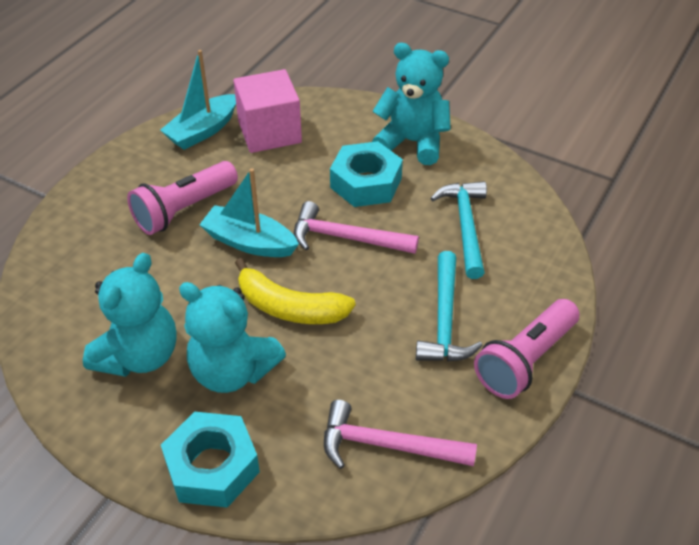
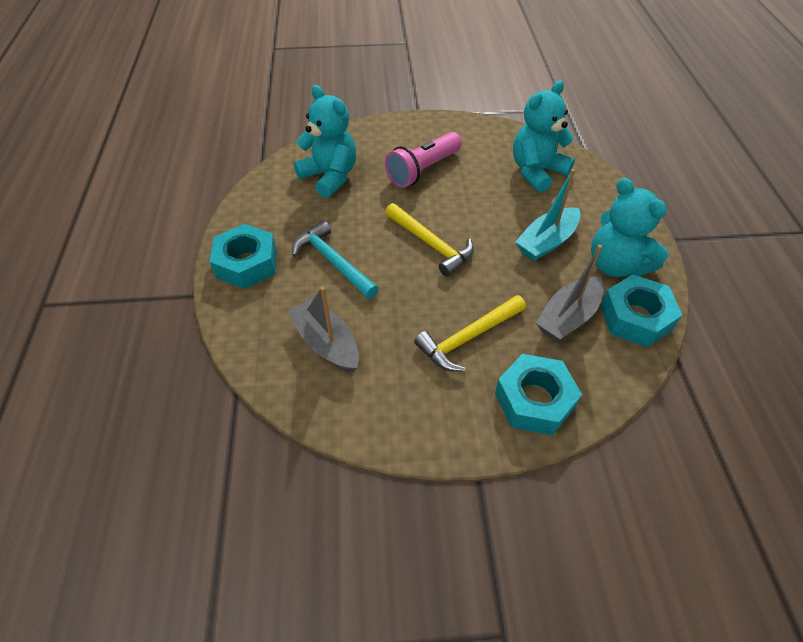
grey boat: 0 -> 2
pink cube: 1 -> 0
pink flashlight: 2 -> 1
pink hammer: 2 -> 0
turquoise boat: 2 -> 1
turquoise hammer: 2 -> 1
turquoise nut: 2 -> 3
yellow banana: 1 -> 0
yellow hammer: 0 -> 2

